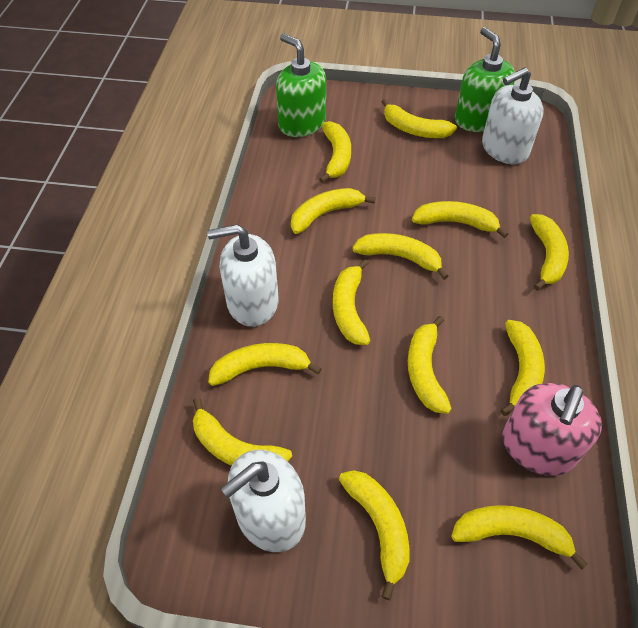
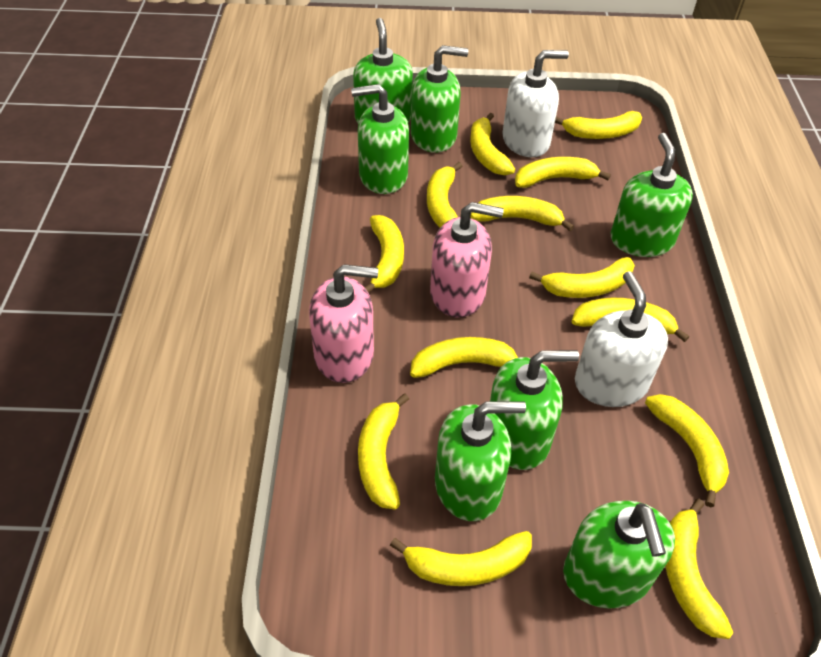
green soap dispenser: 2 -> 7
pink soap dispenser: 1 -> 2
white soap dispenser: 3 -> 2

